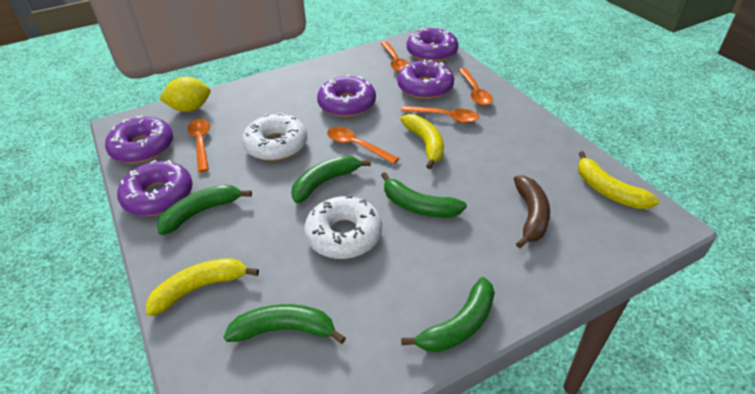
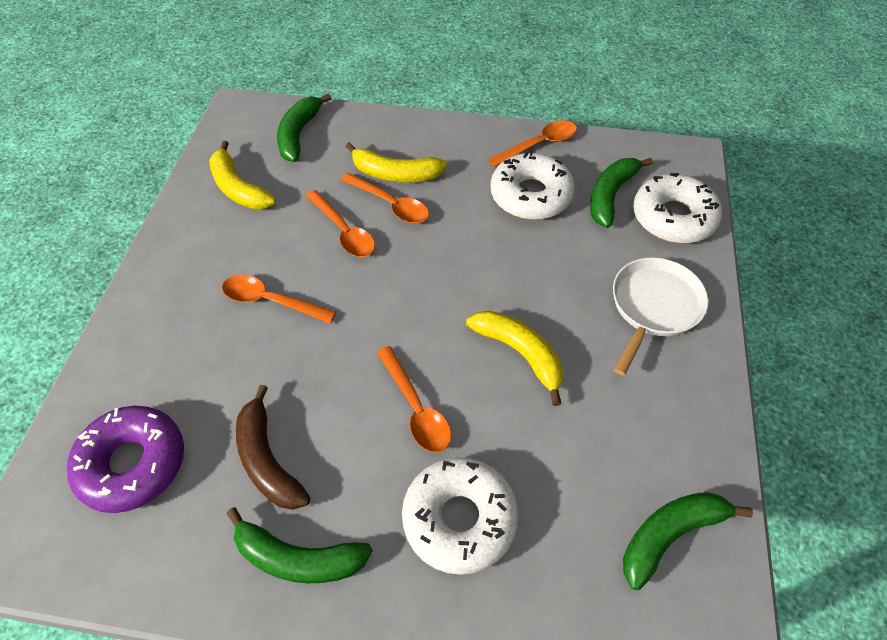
green banana: 5 -> 4
purple donut: 5 -> 1
white donut: 2 -> 3
white pan: 0 -> 1
yellow lemon: 1 -> 0

